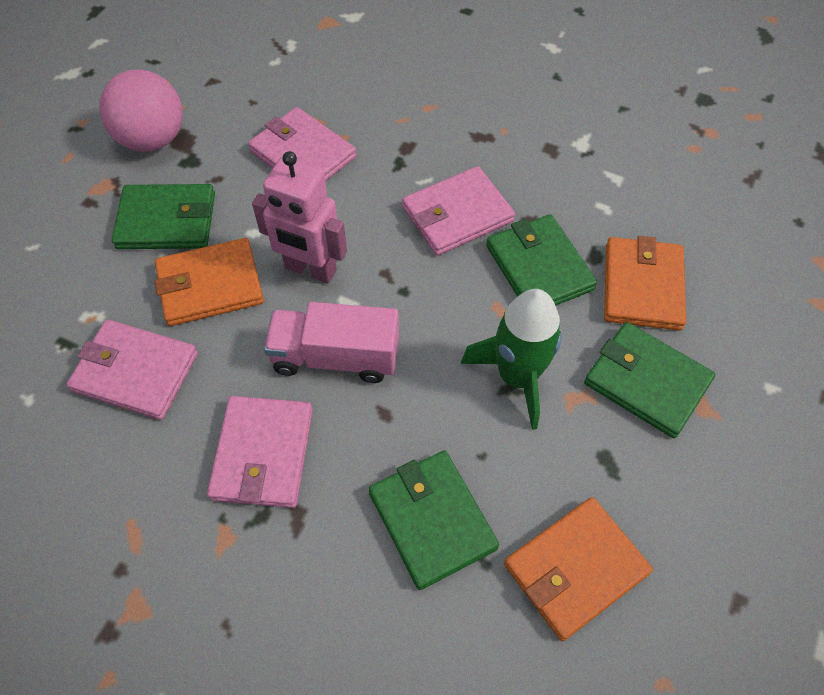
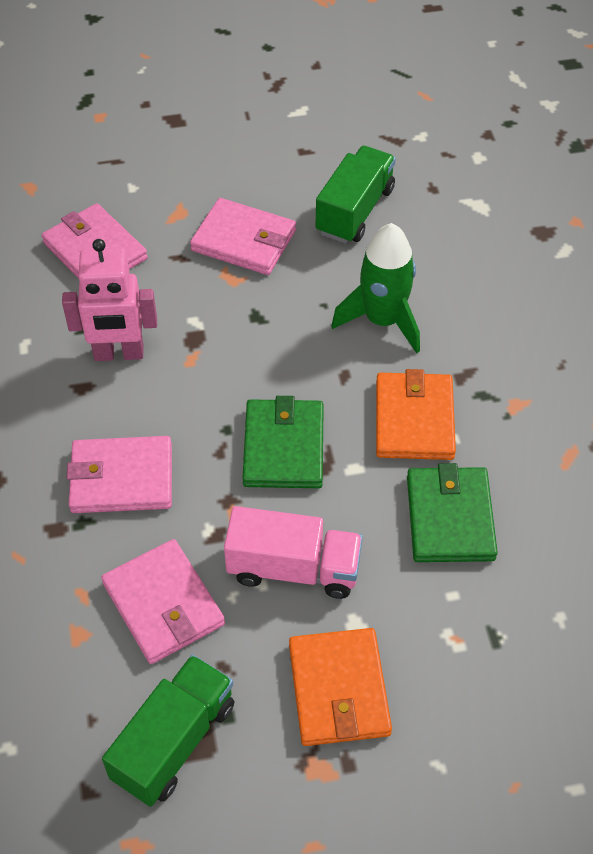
green truck: 0 -> 2
green wallet: 4 -> 2
orange wallet: 3 -> 2
pink ball: 1 -> 0

